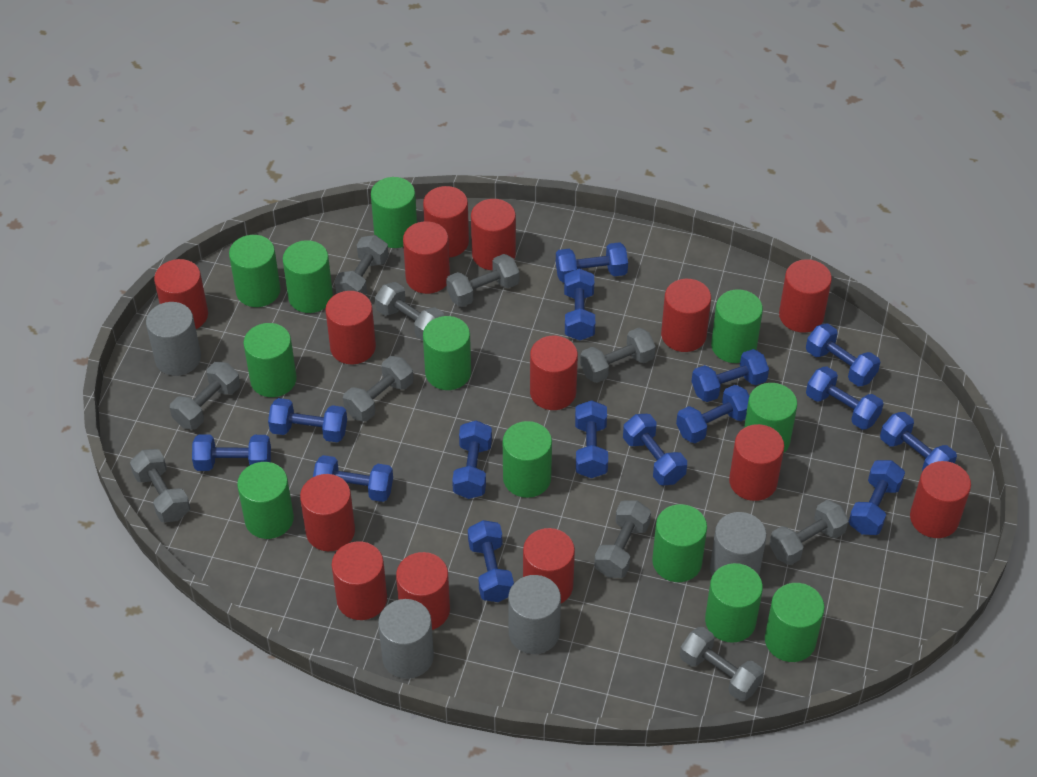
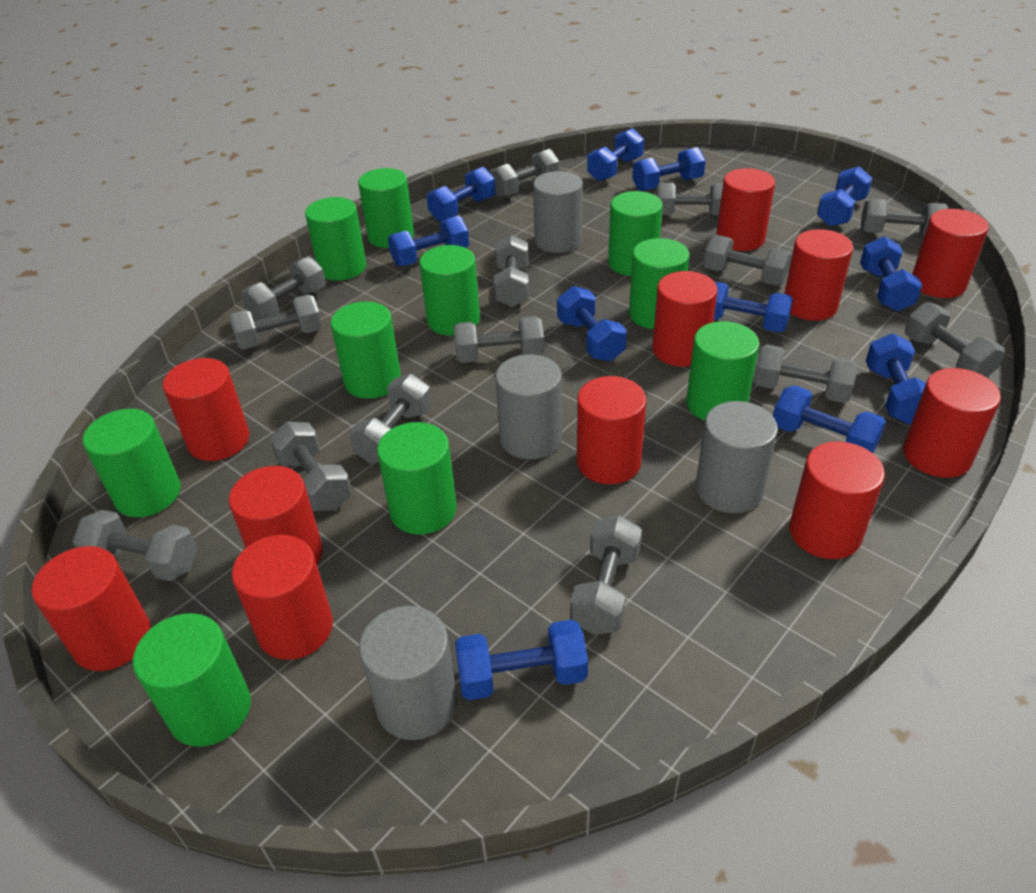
blue dumbbell: 15 -> 11
green cylinder: 12 -> 10
grey dumbbell: 10 -> 14
red cylinder: 14 -> 11

